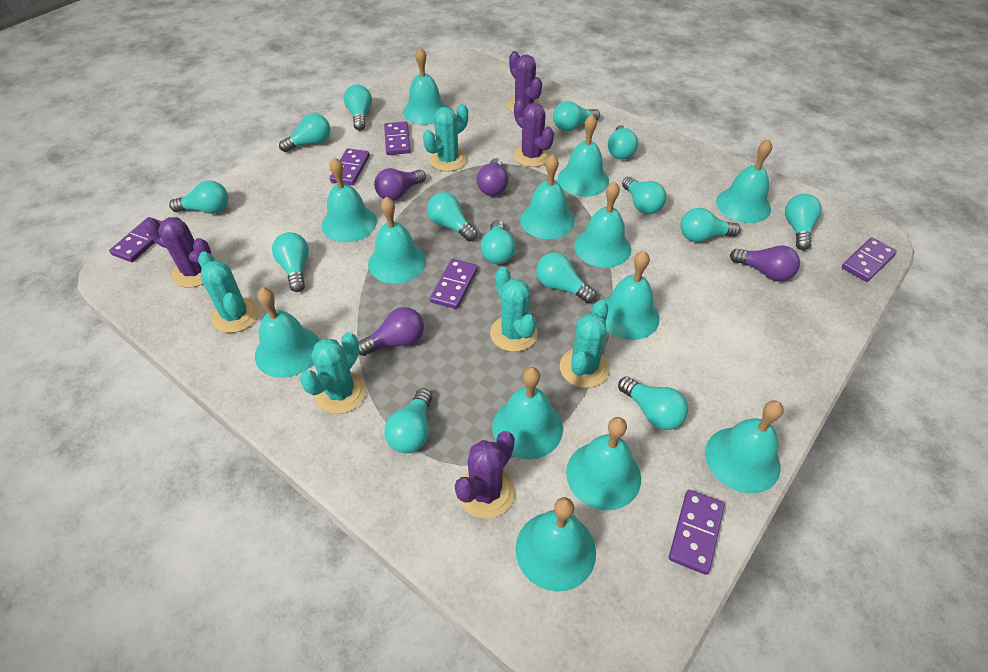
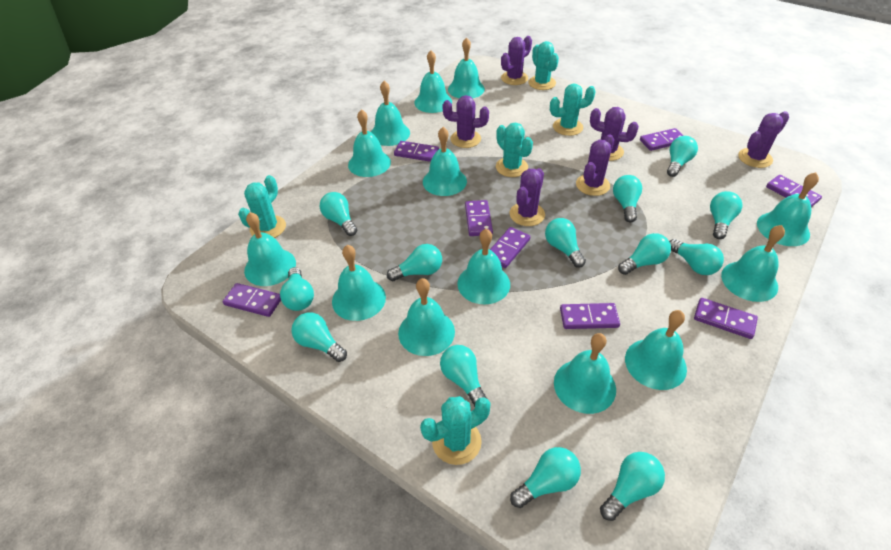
purple cactus: 4 -> 6
purple domino: 6 -> 8
purple light bulb: 4 -> 0
turquoise light bulb: 14 -> 13

